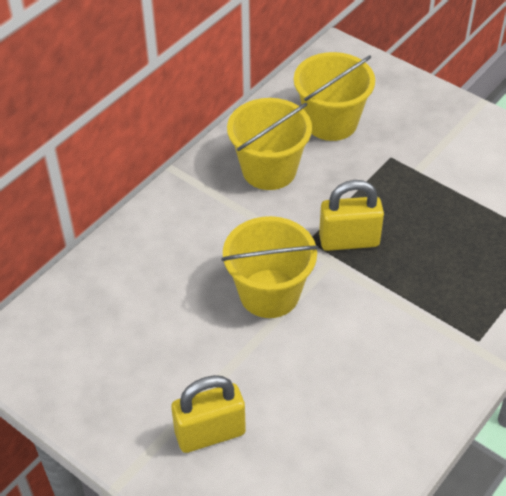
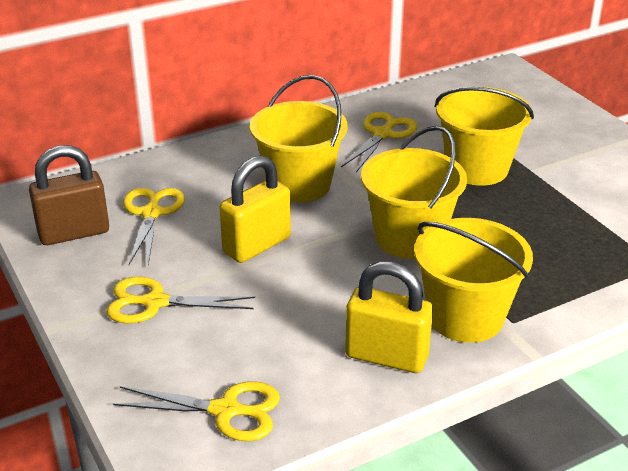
brown padlock: 0 -> 1
yellow bucket: 3 -> 4
yellow scissors: 0 -> 4

